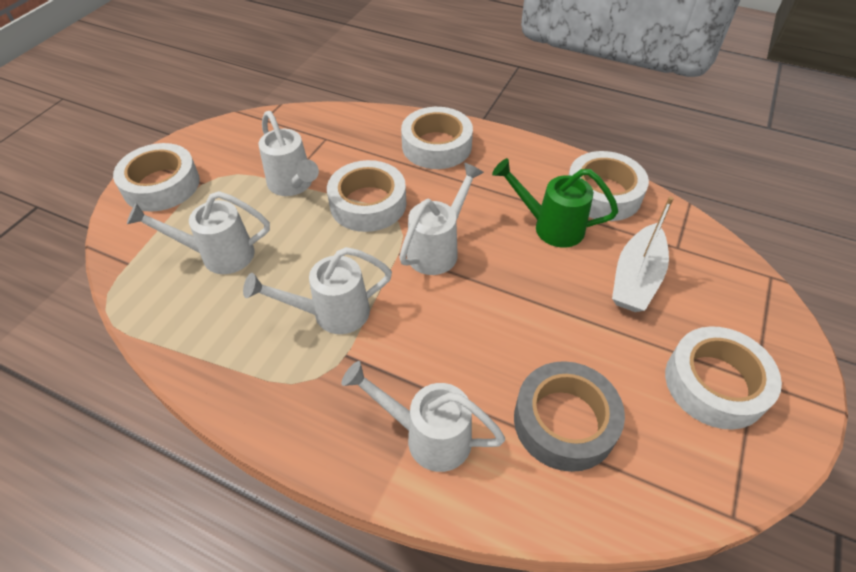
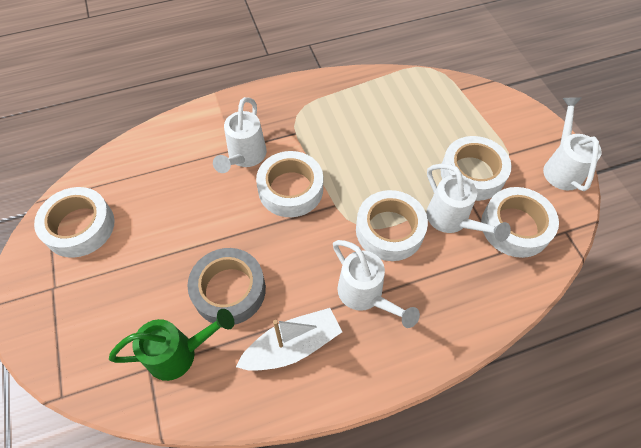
white watering can: 5 -> 4

